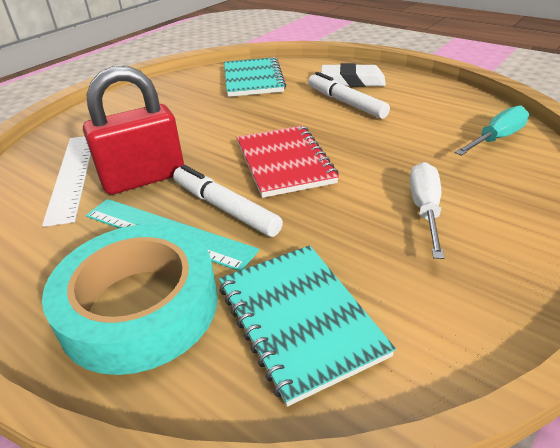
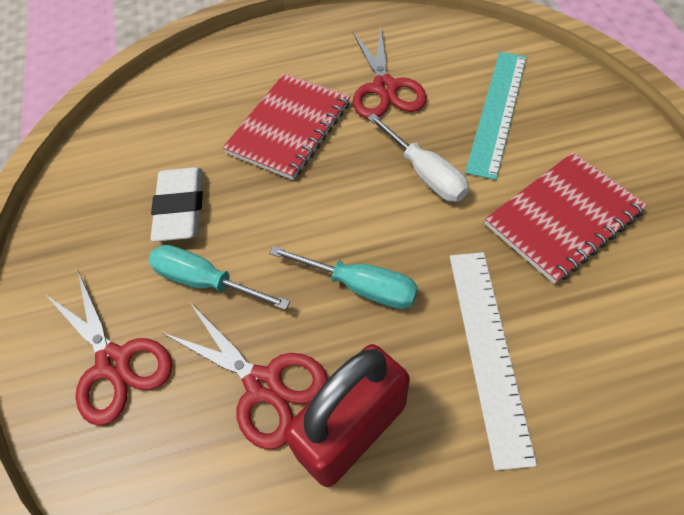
red notebook: 1 -> 2
red scissors: 0 -> 3
turquoise notebook: 2 -> 0
turquoise screwdriver: 1 -> 2
turquoise tape: 1 -> 0
white marker: 2 -> 0

